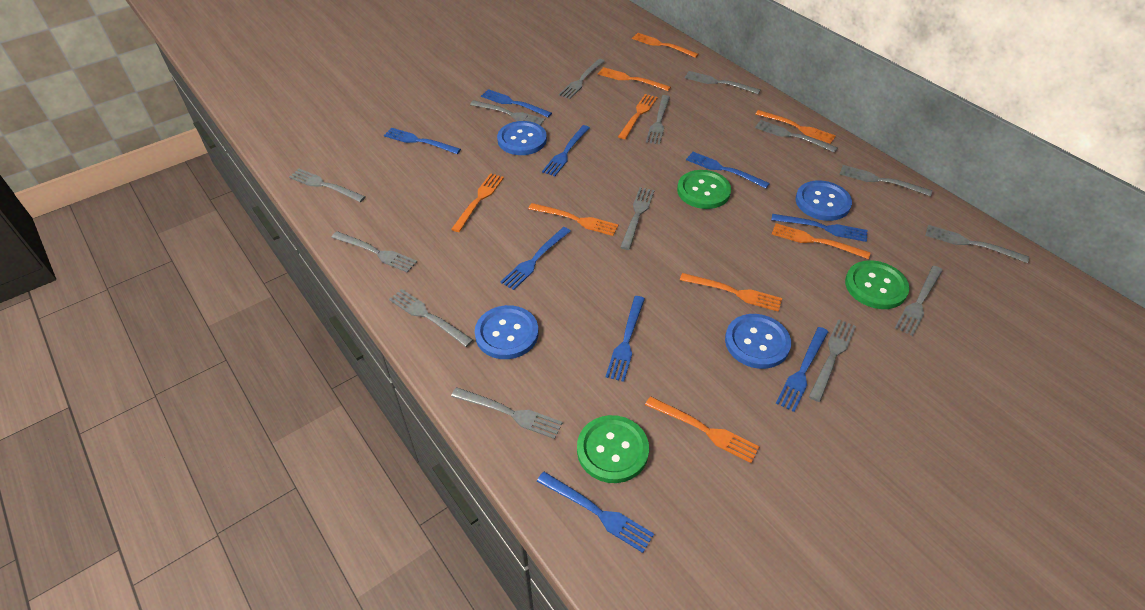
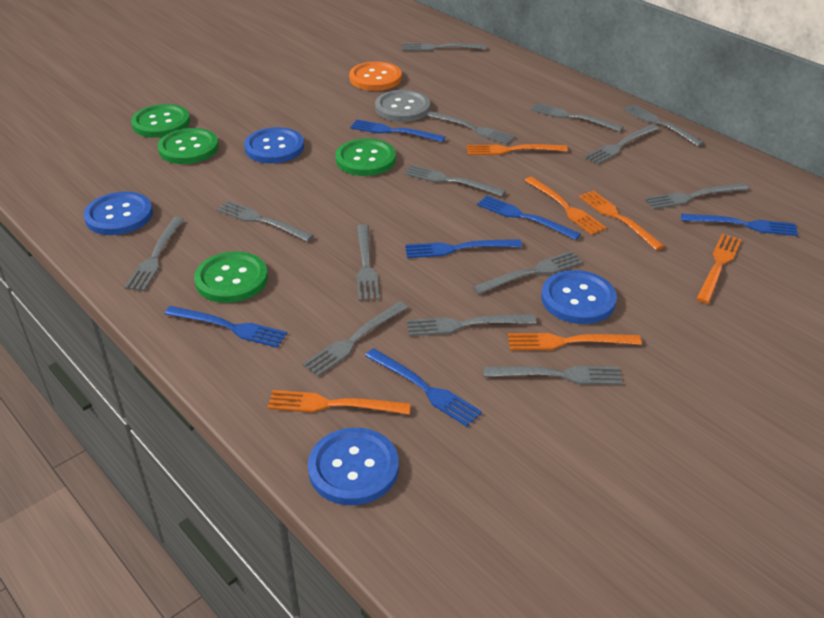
blue fork: 9 -> 6
green button: 3 -> 4
grey button: 0 -> 1
orange button: 0 -> 1
orange fork: 9 -> 6

